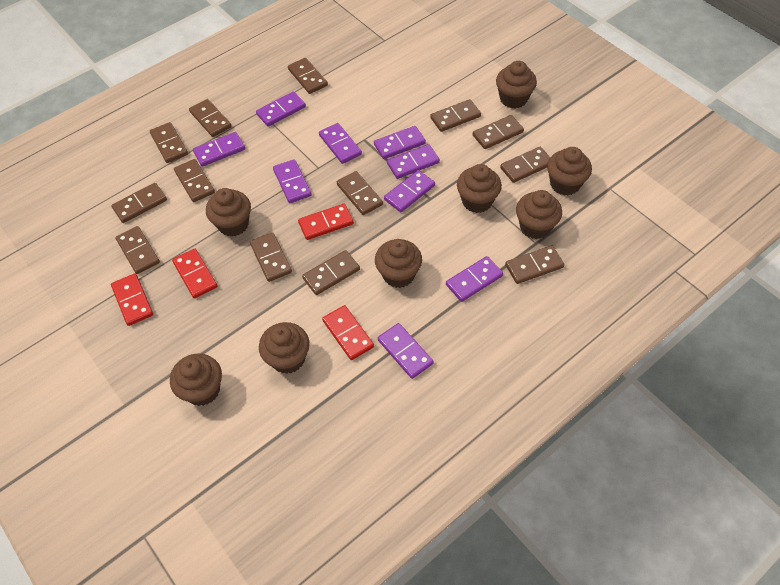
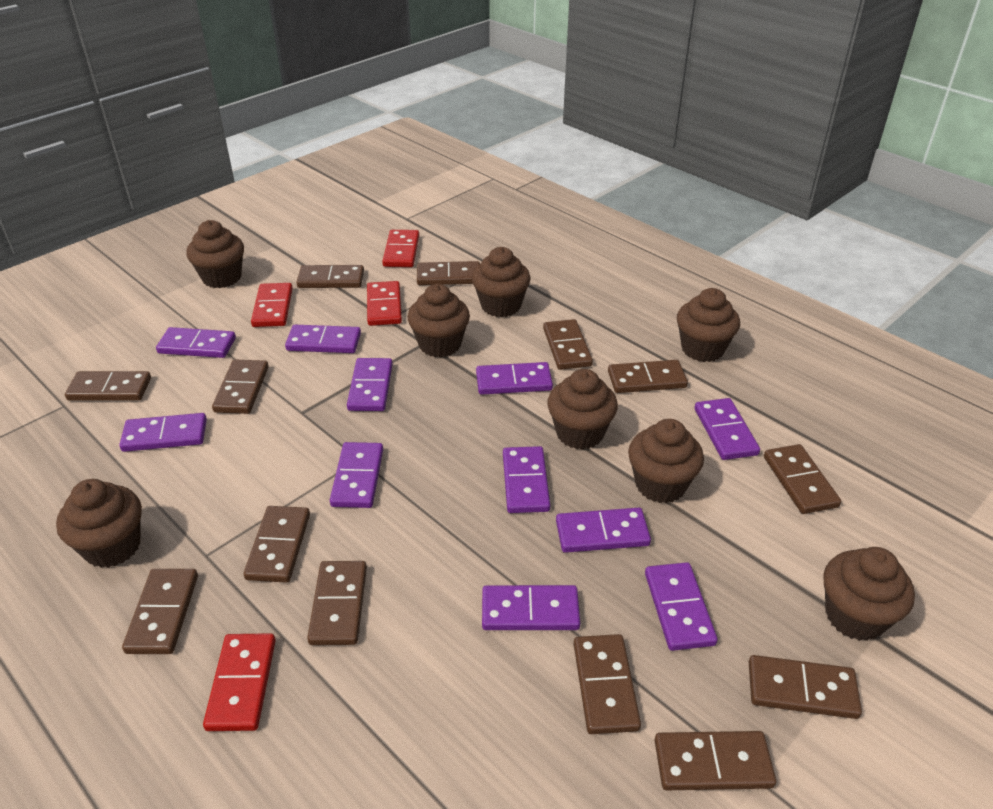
purple domino: 9 -> 11

